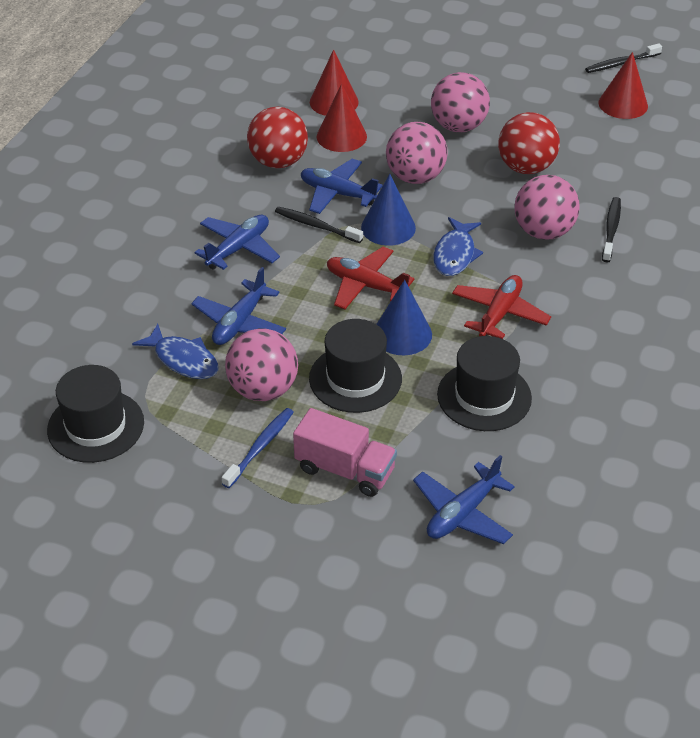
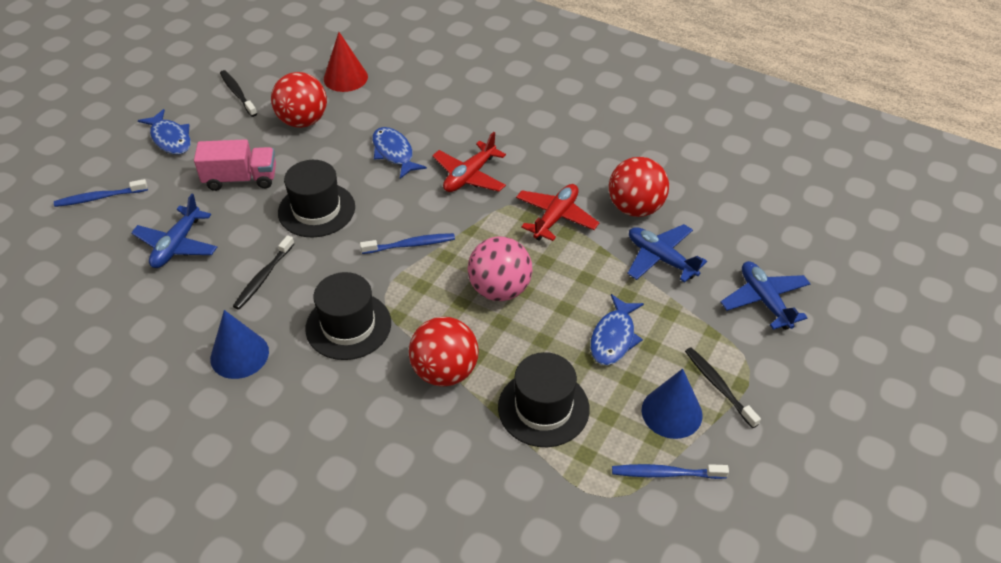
blue fish: 2 -> 3
blue plane: 4 -> 3
blue toothbrush: 1 -> 3
pink ball: 4 -> 1
red ball: 2 -> 3
red cone: 3 -> 1

